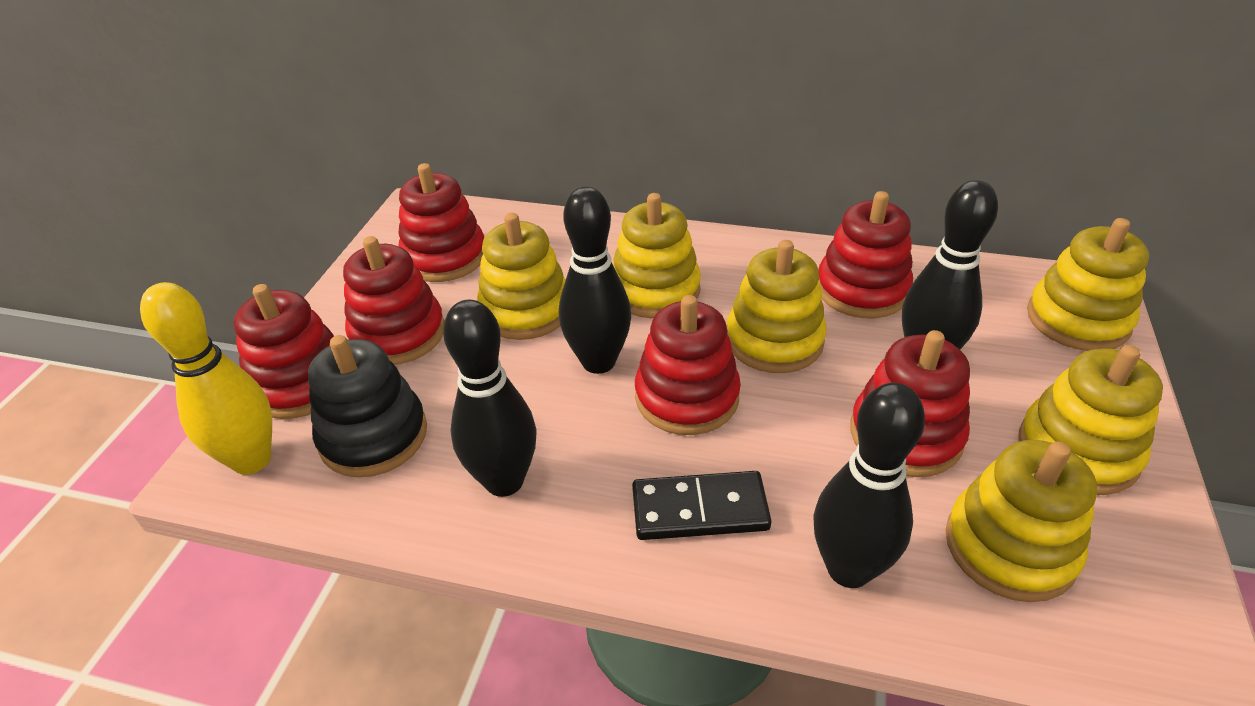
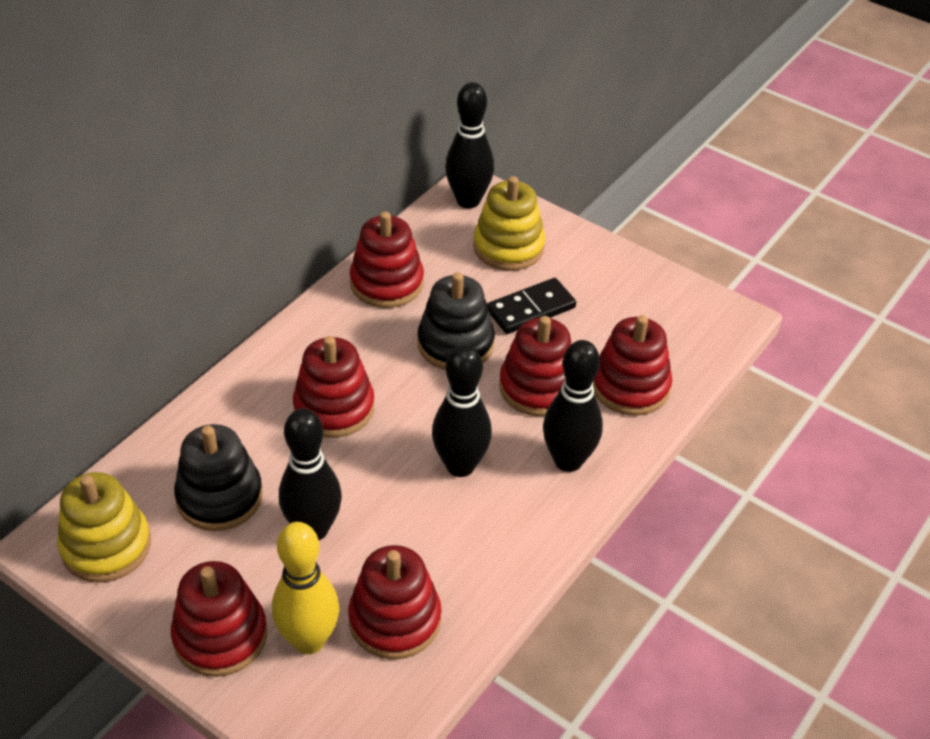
black stacking toy: 1 -> 2
yellow stacking toy: 6 -> 2

